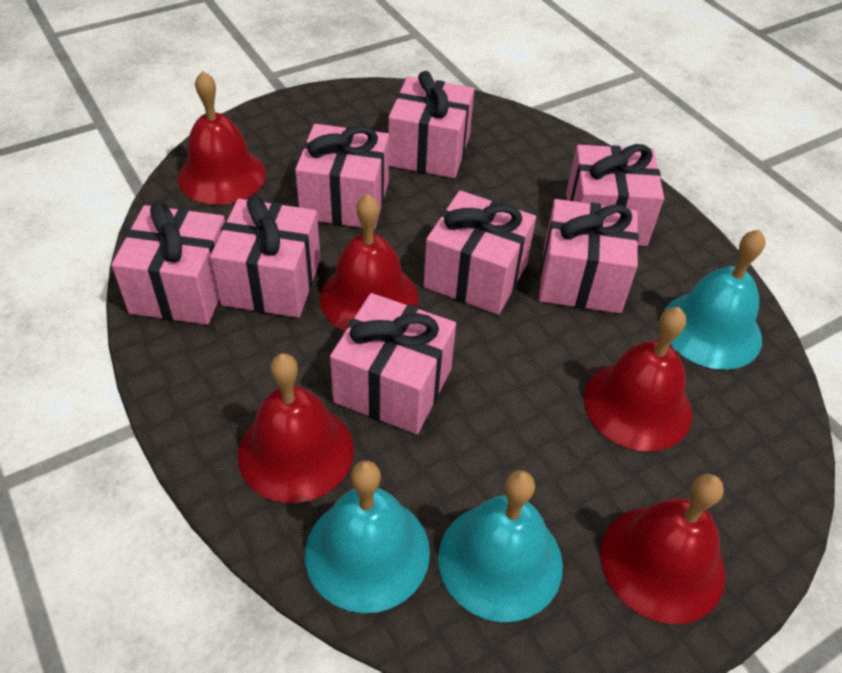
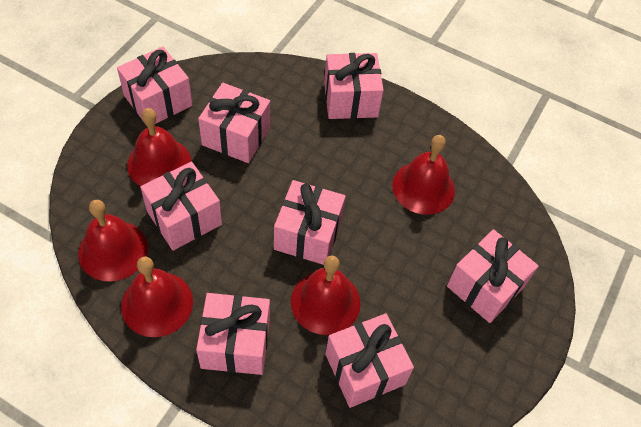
turquoise bell: 3 -> 0

